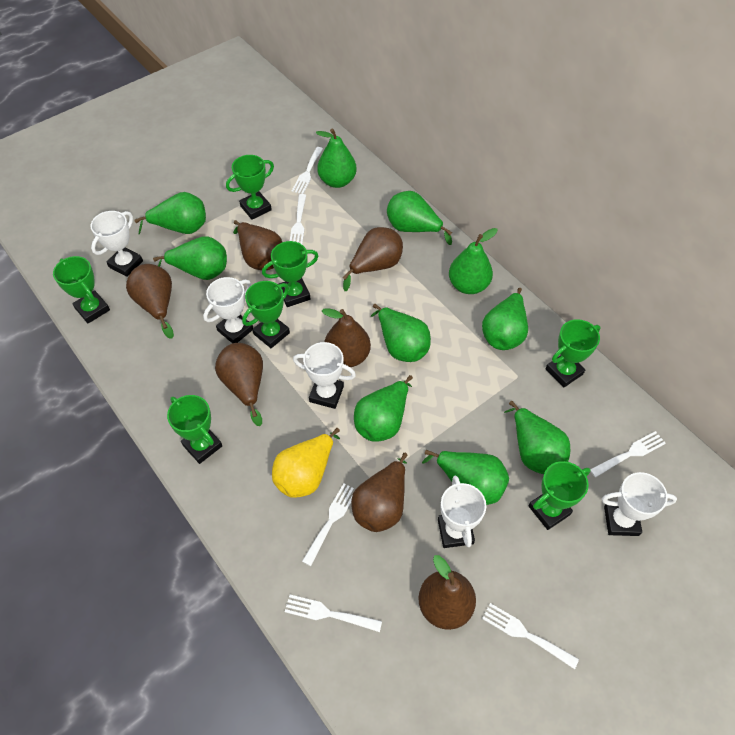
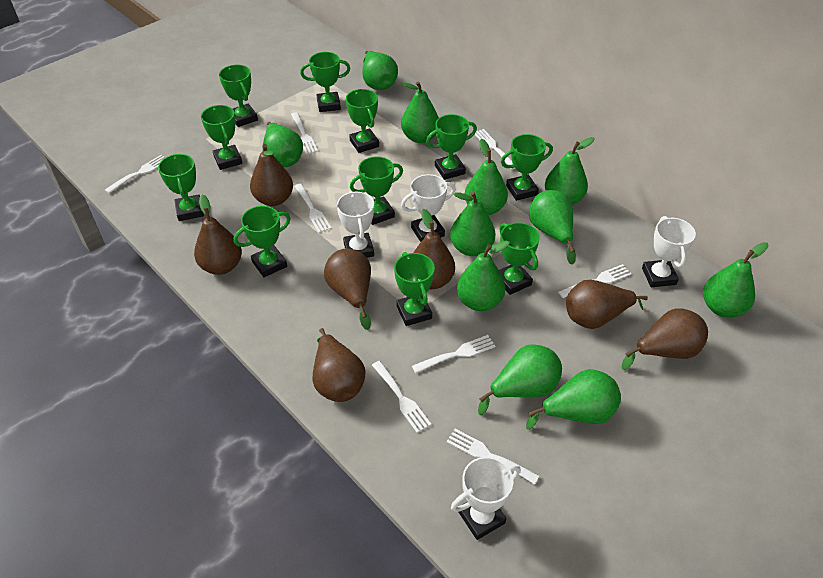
green pear: 10 -> 11
green trophy: 7 -> 11
white fork: 6 -> 8
white trophy: 5 -> 4
yellow pear: 1 -> 0

